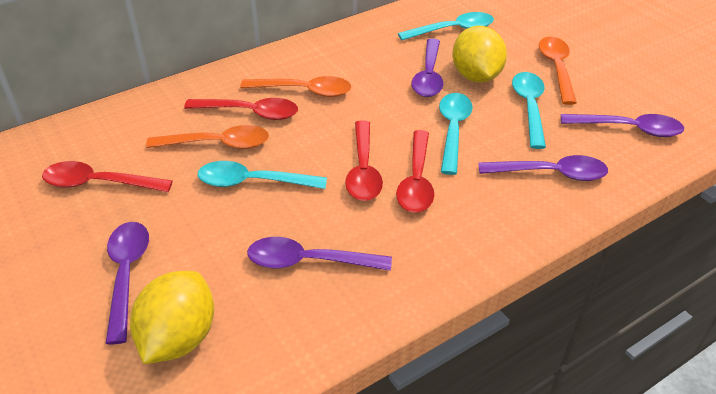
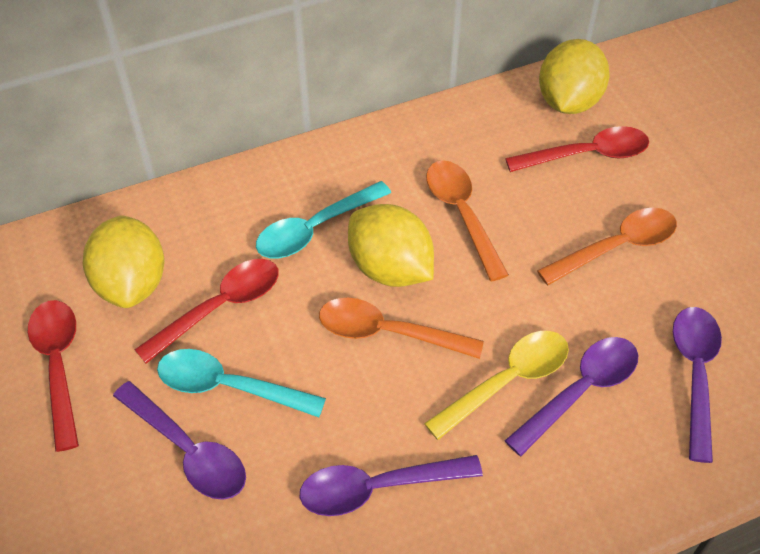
purple spoon: 5 -> 4
red spoon: 4 -> 3
turquoise spoon: 4 -> 2
yellow lemon: 2 -> 3
yellow spoon: 0 -> 1

